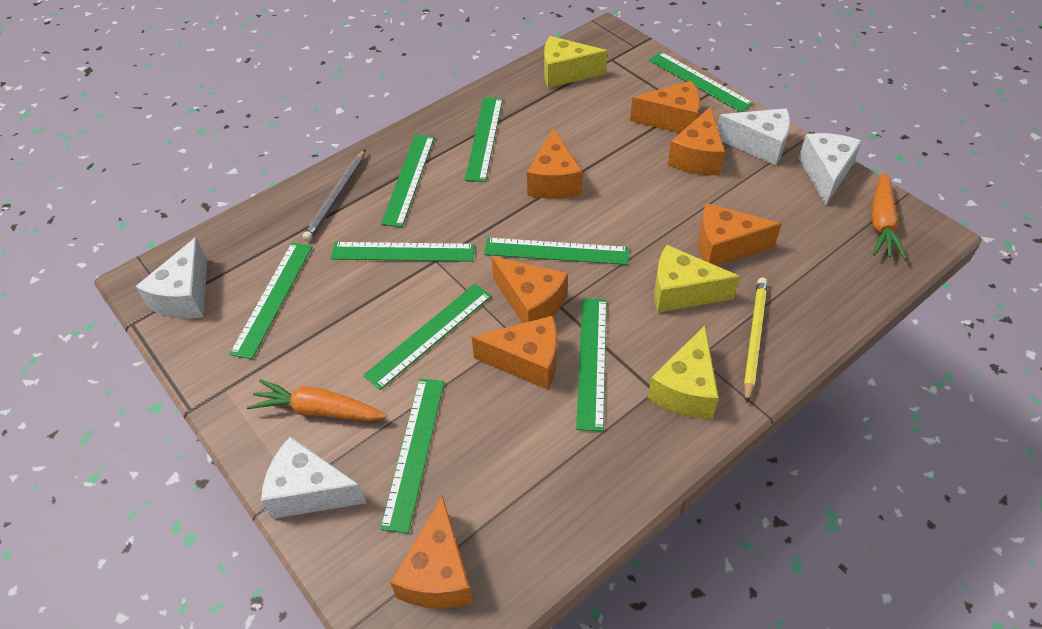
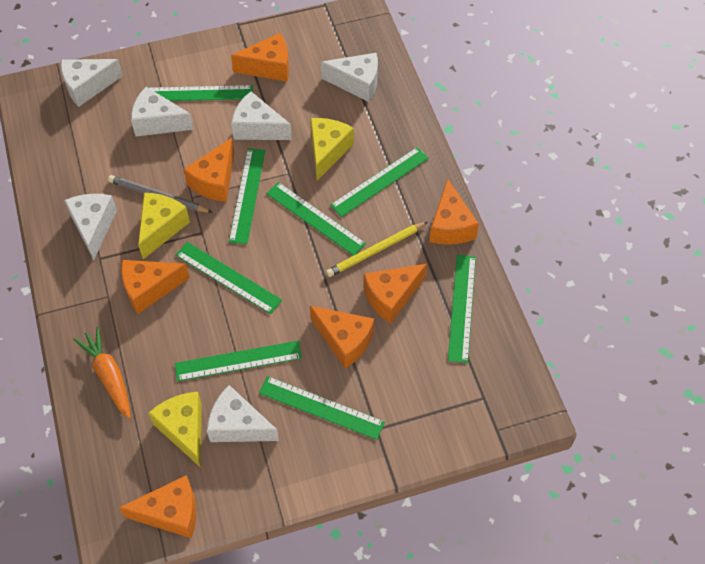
green ruler: 9 -> 8
orange carrot: 2 -> 1
white cheese: 4 -> 6

